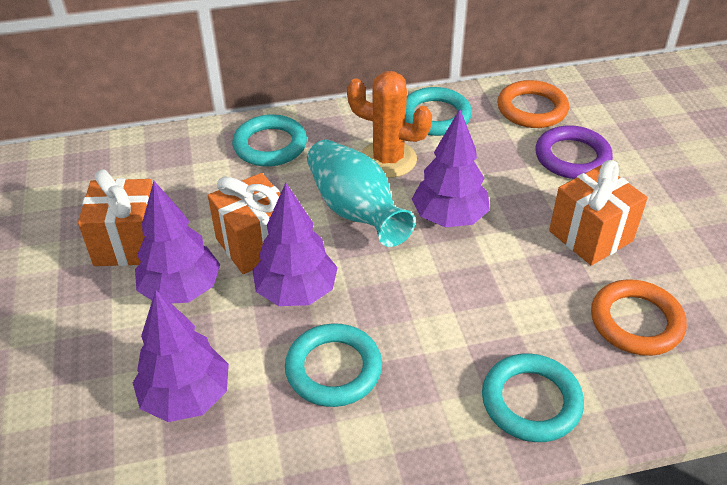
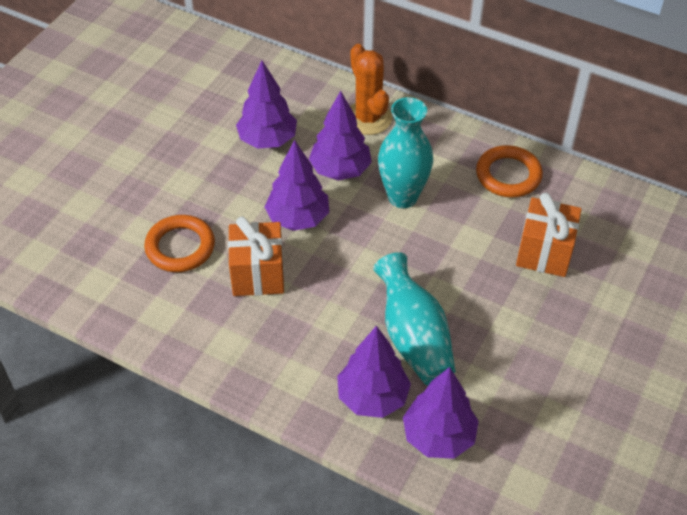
orange gift: 3 -> 2
purple ring: 1 -> 0
purple tree: 4 -> 5
turquoise ring: 4 -> 0
turquoise vase: 1 -> 2

